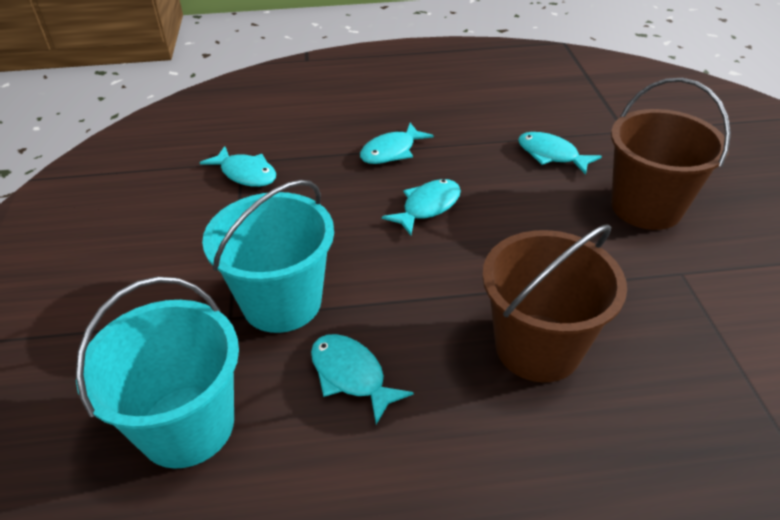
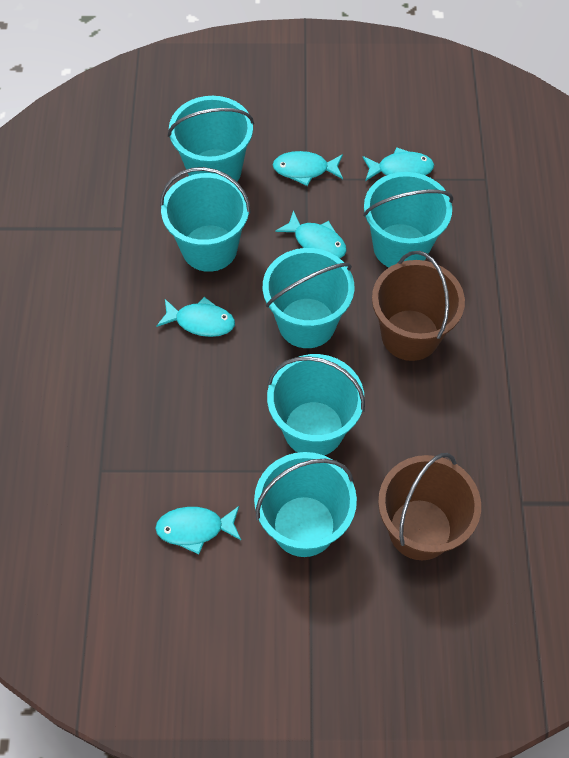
turquoise bucket: 2 -> 6

